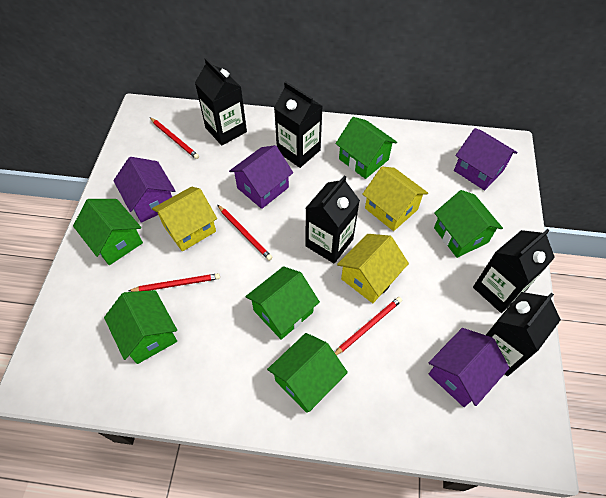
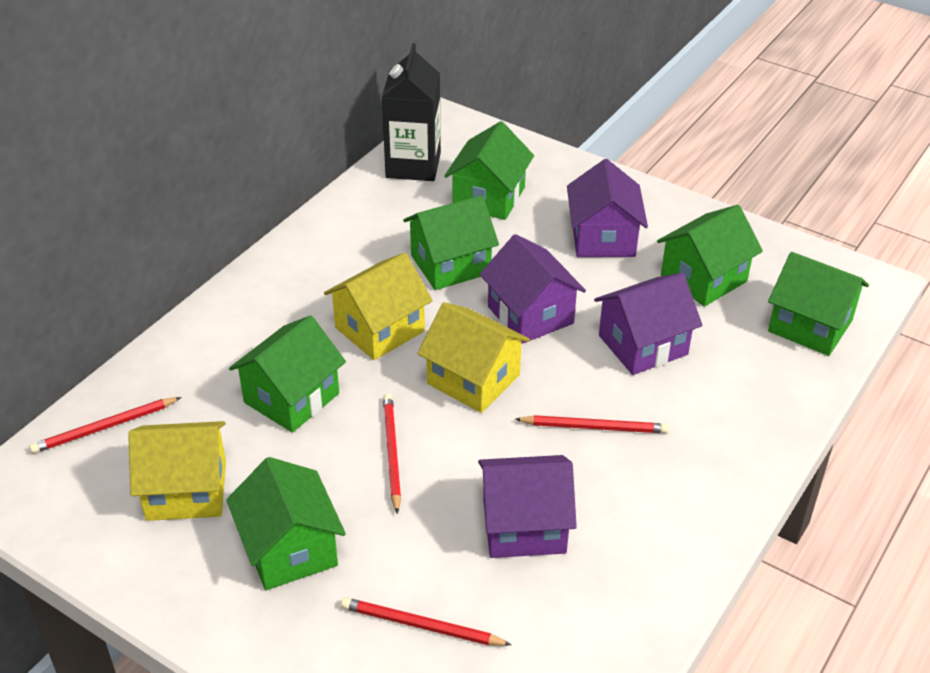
black carton: 5 -> 1

